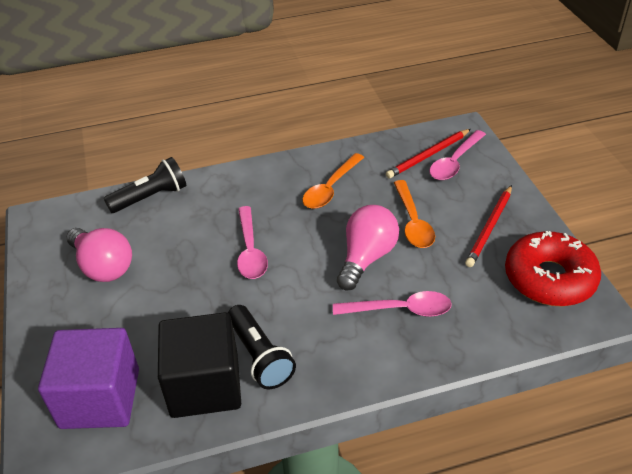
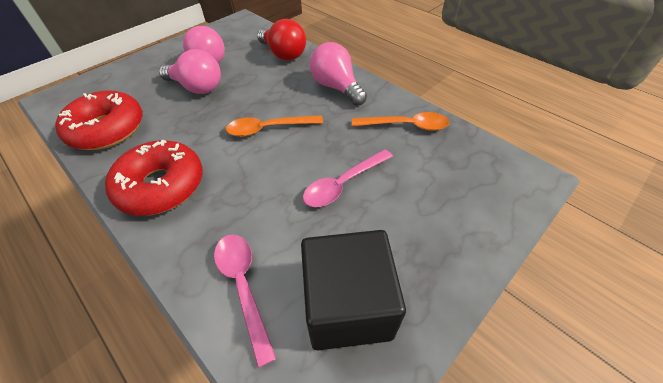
black flashlight: 2 -> 0
pink light bulb: 2 -> 3
pink spoon: 3 -> 2
purple cube: 1 -> 0
red donut: 1 -> 2
red light bulb: 0 -> 1
red pencil: 2 -> 0

